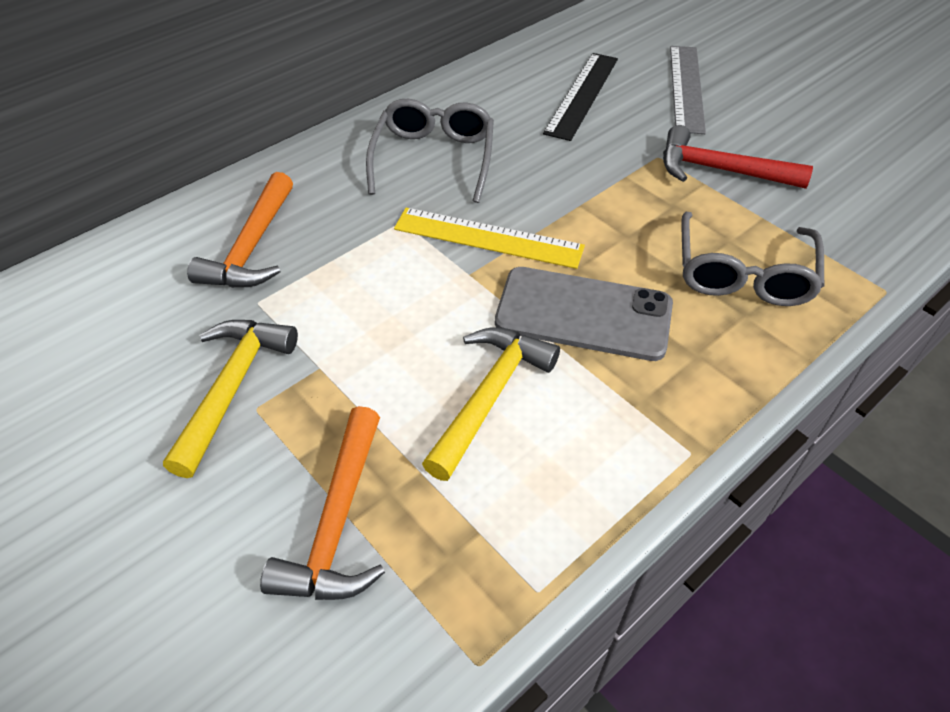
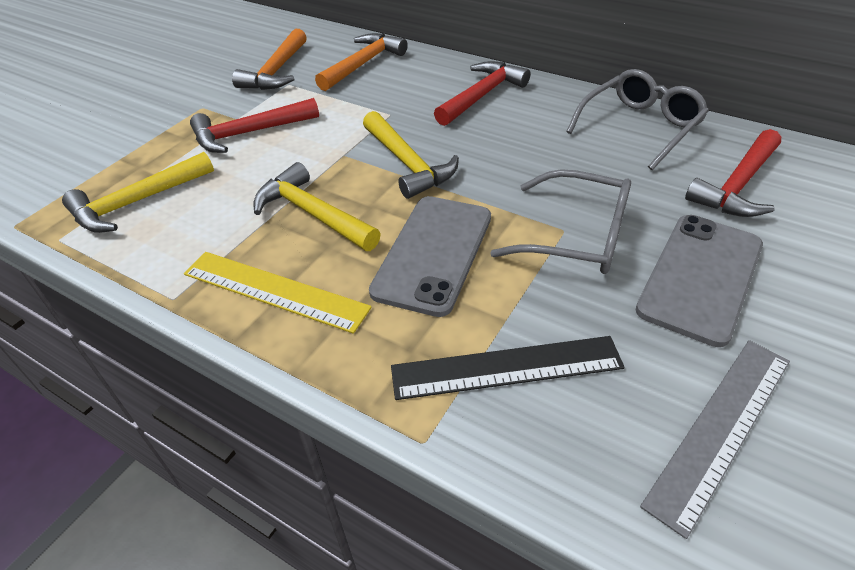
grey phone: 1 -> 2
red hammer: 1 -> 3
yellow hammer: 2 -> 3

